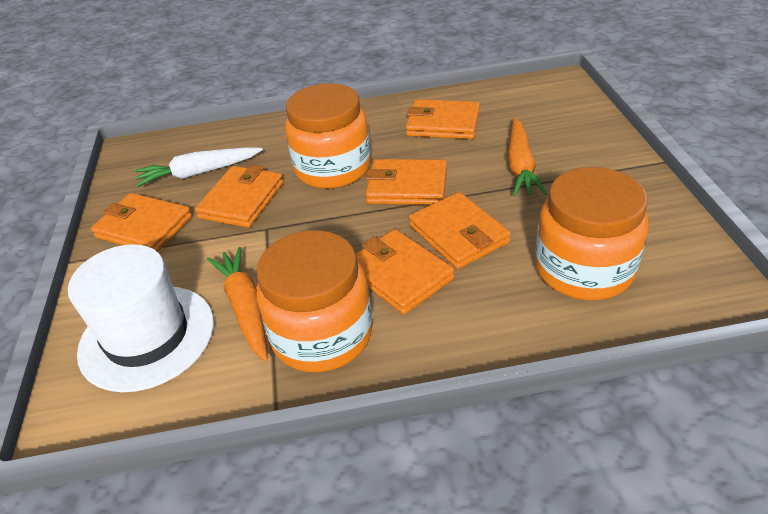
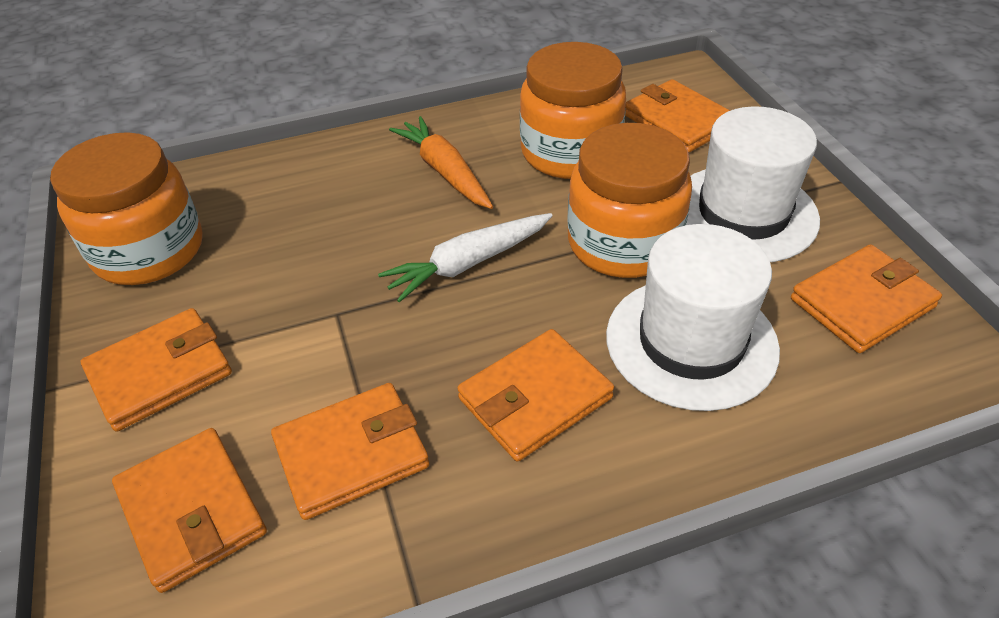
orange carrot: 2 -> 1
white hat: 1 -> 2

